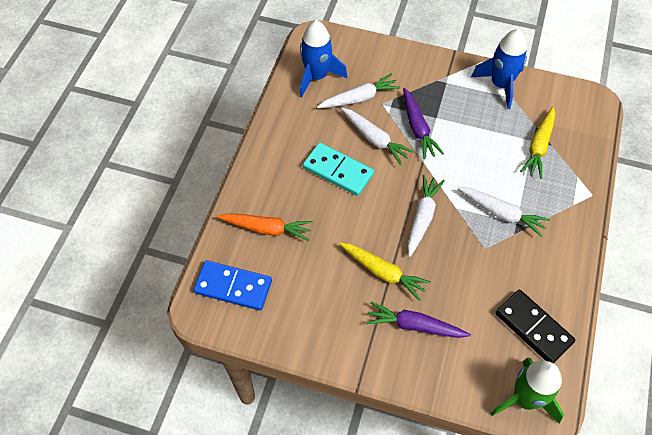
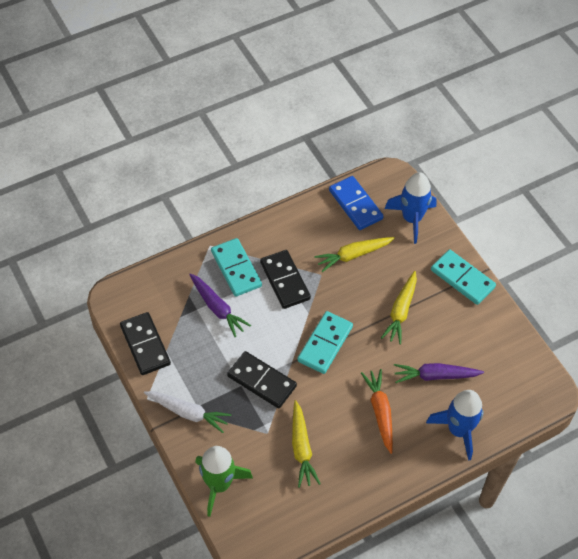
black domino: 1 -> 3
turquoise domino: 1 -> 3
white carrot: 4 -> 1
yellow carrot: 2 -> 3

